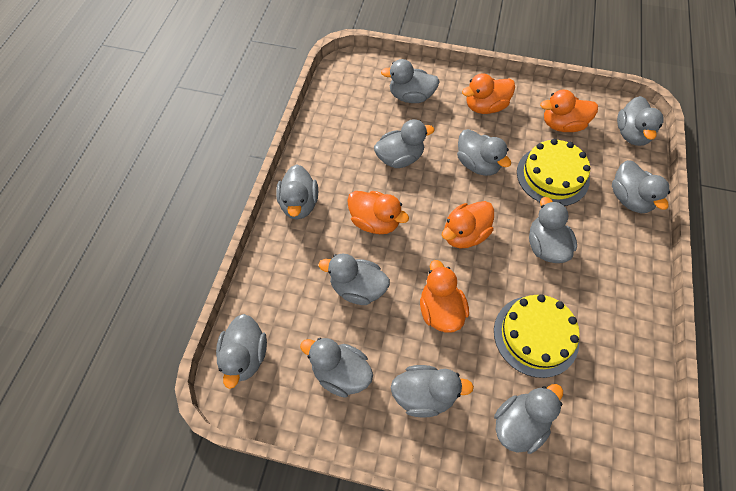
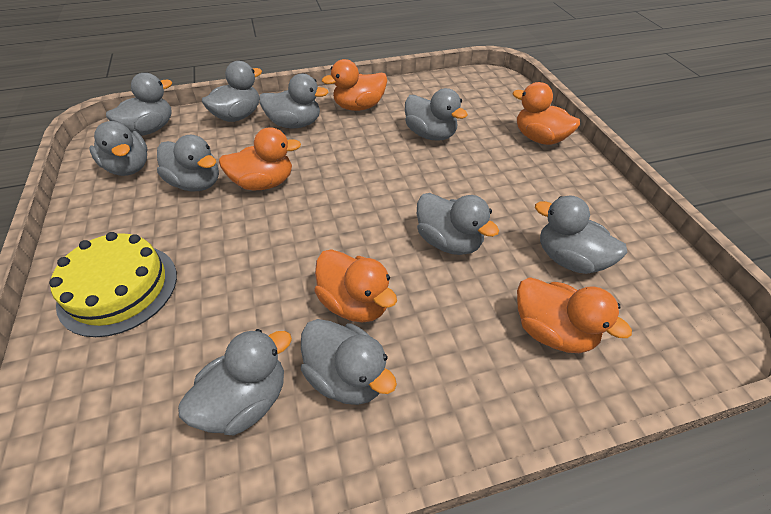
grey duck: 12 -> 10
yellow cake: 2 -> 1

